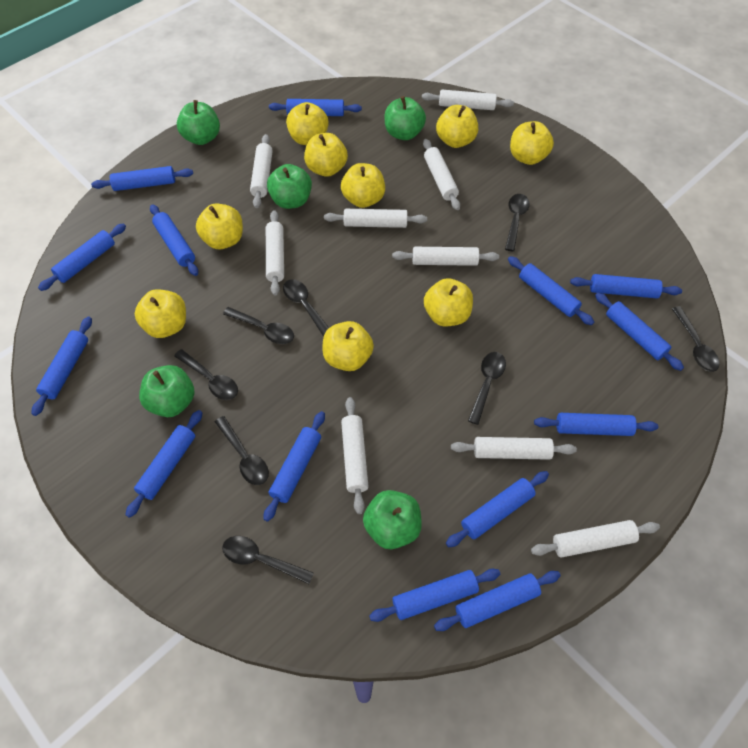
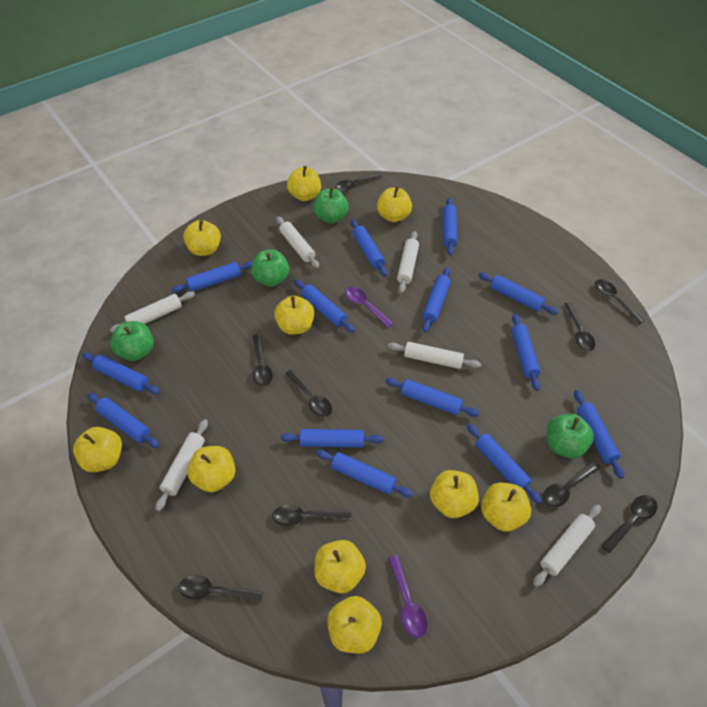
black spoon: 8 -> 9
green apple: 5 -> 4
purple spoon: 0 -> 2
white rolling pin: 9 -> 6
yellow apple: 9 -> 10

